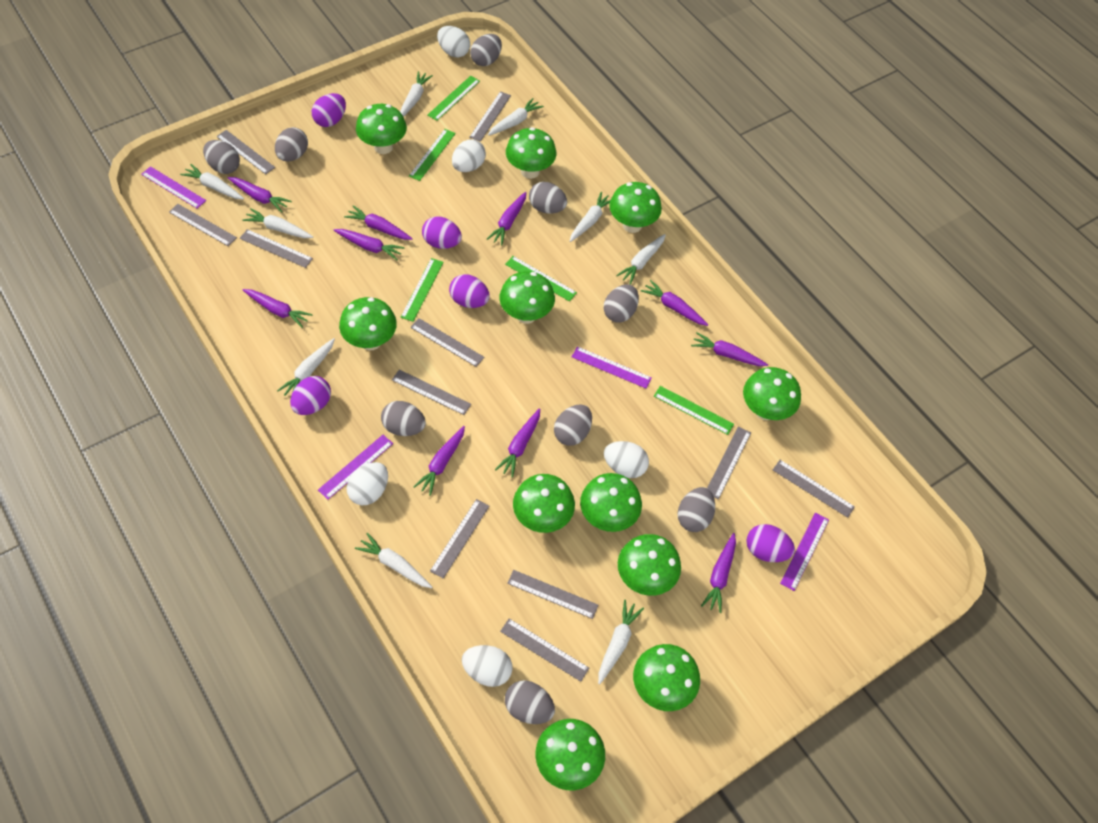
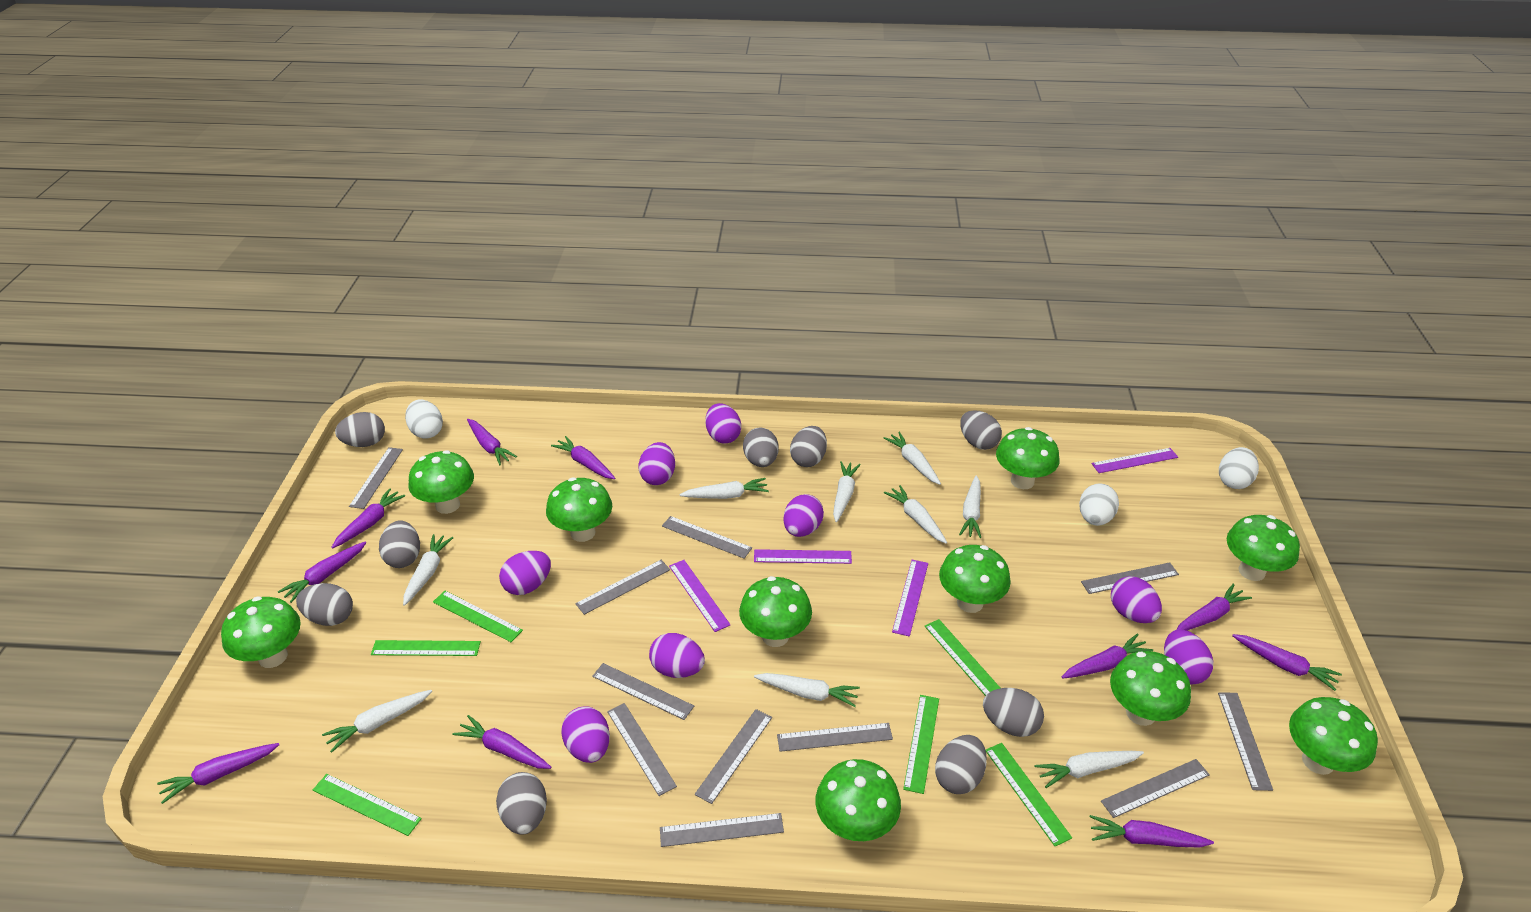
green mushroom: 11 -> 10
green ruler: 5 -> 6
purple egg: 5 -> 8
white egg: 5 -> 3

